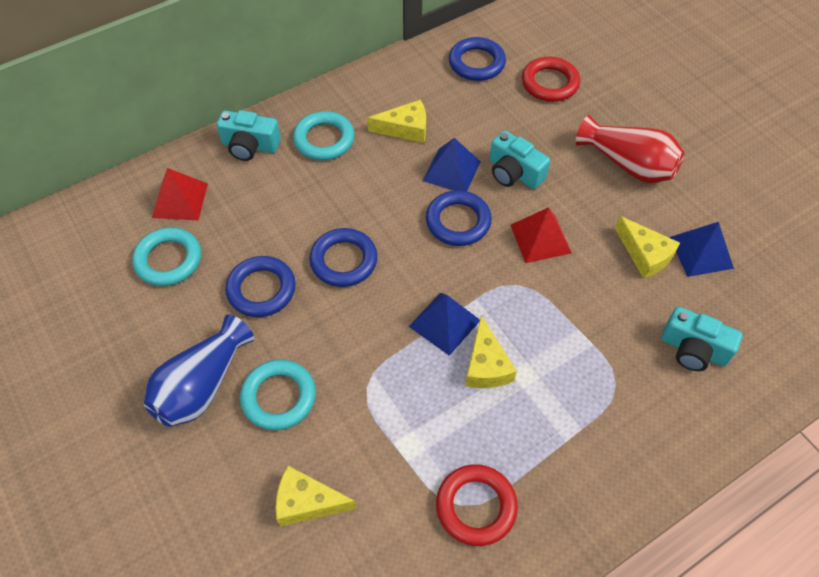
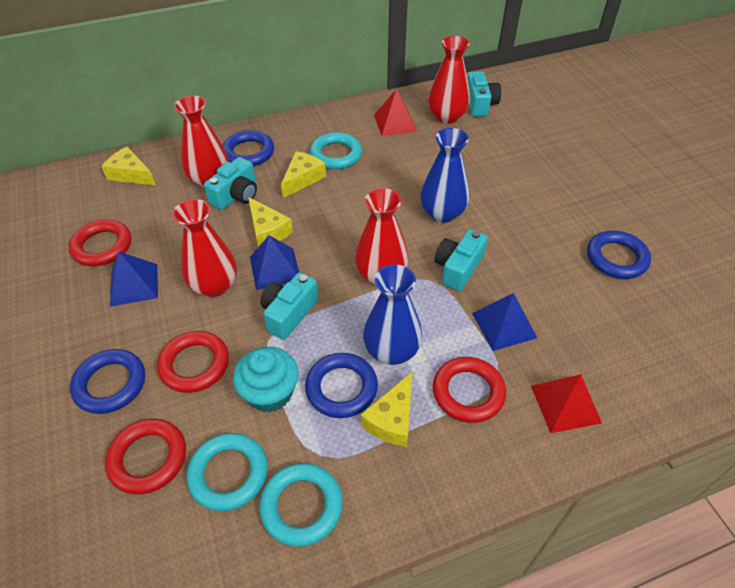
blue vase: 1 -> 2
red ring: 2 -> 4
red vase: 1 -> 4
turquoise camera: 3 -> 4
turquoise cupcake: 0 -> 1

